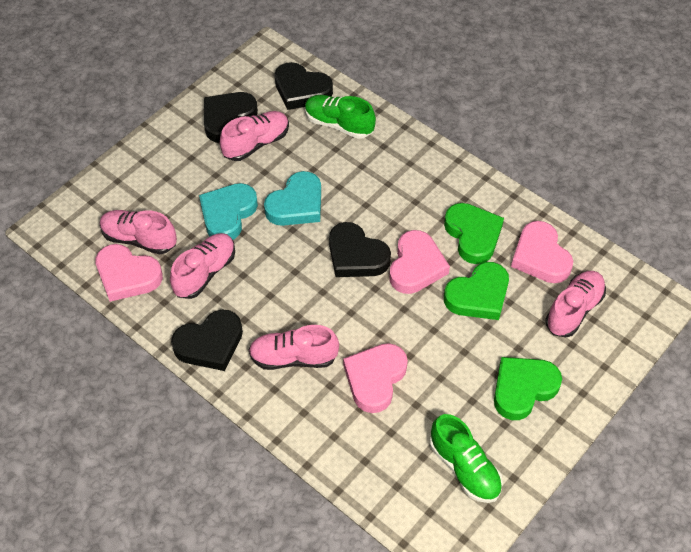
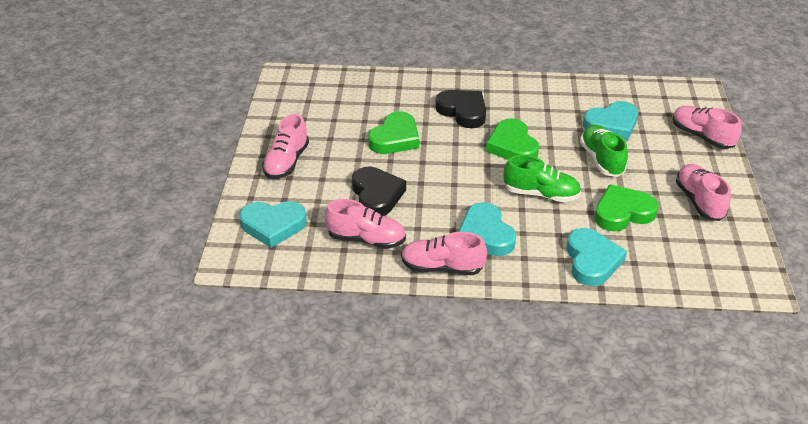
black heart: 4 -> 2
pink heart: 4 -> 0
turquoise heart: 2 -> 4

